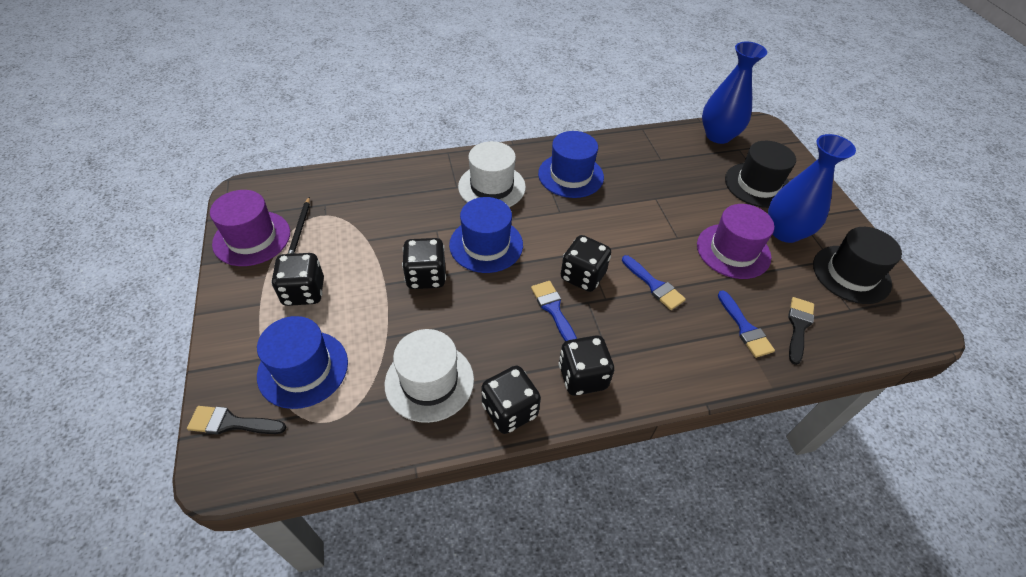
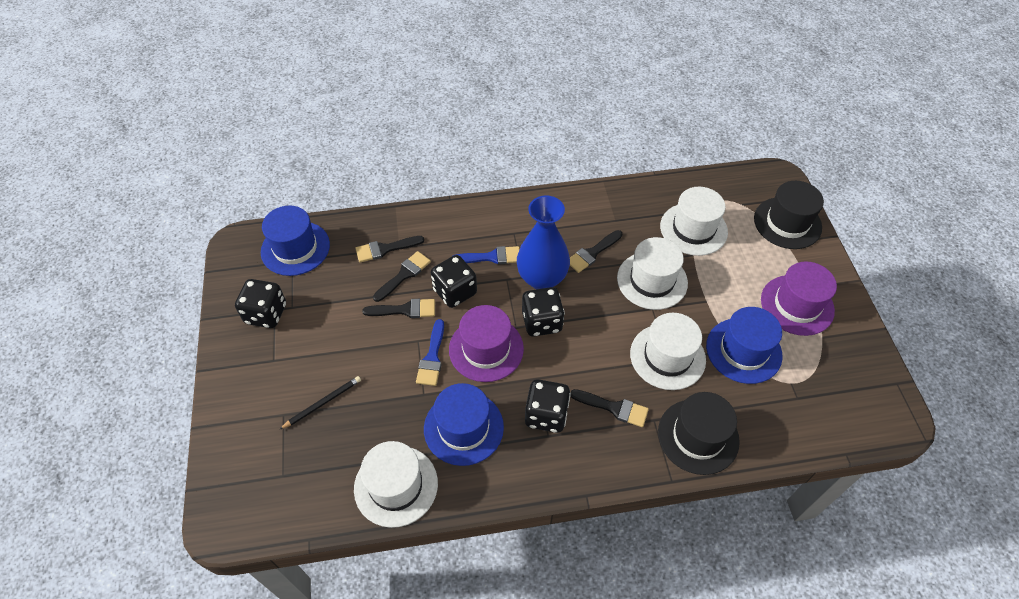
black brush: 2 -> 5
black dice: 5 -> 4
blue brush: 3 -> 2
blue vase: 2 -> 1
white hat: 2 -> 4

